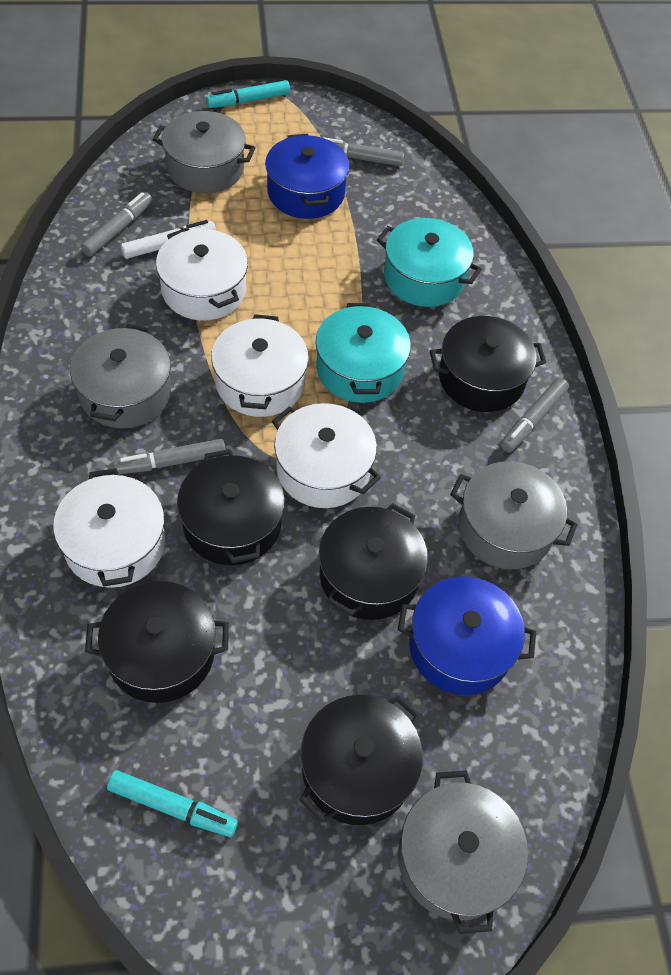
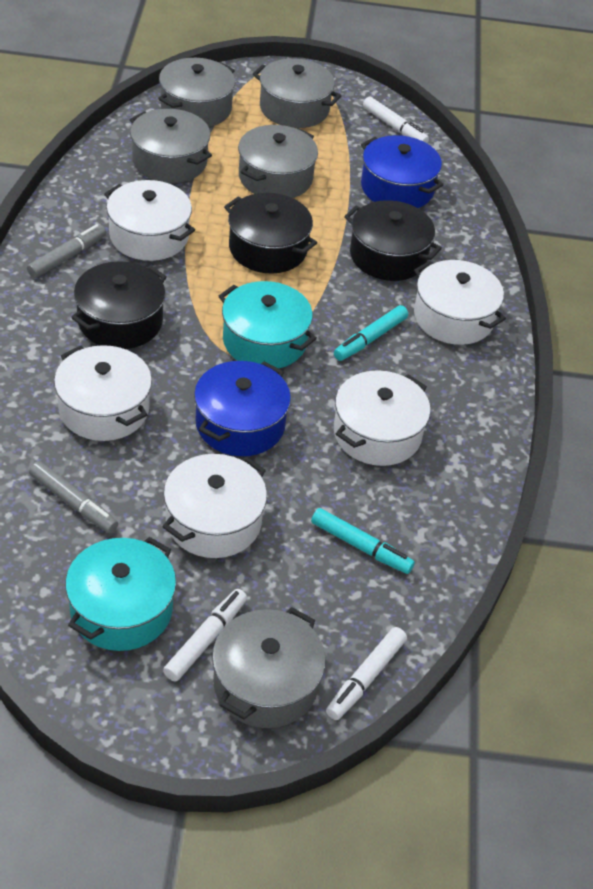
black pot: 5 -> 3
grey marker: 4 -> 2
grey pot: 4 -> 5
white marker: 1 -> 3
white pot: 4 -> 5

